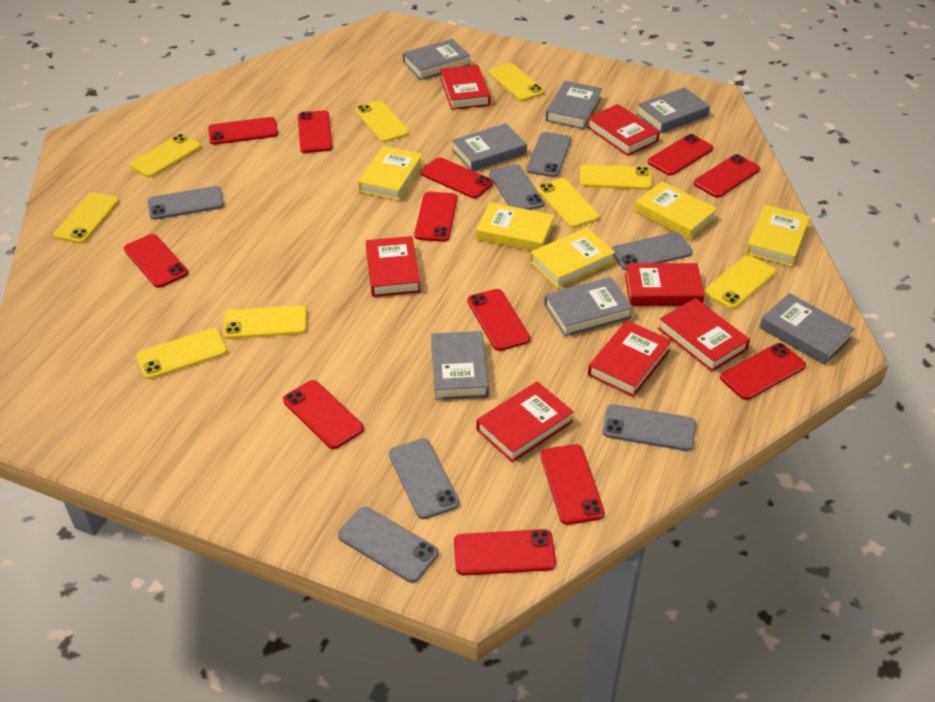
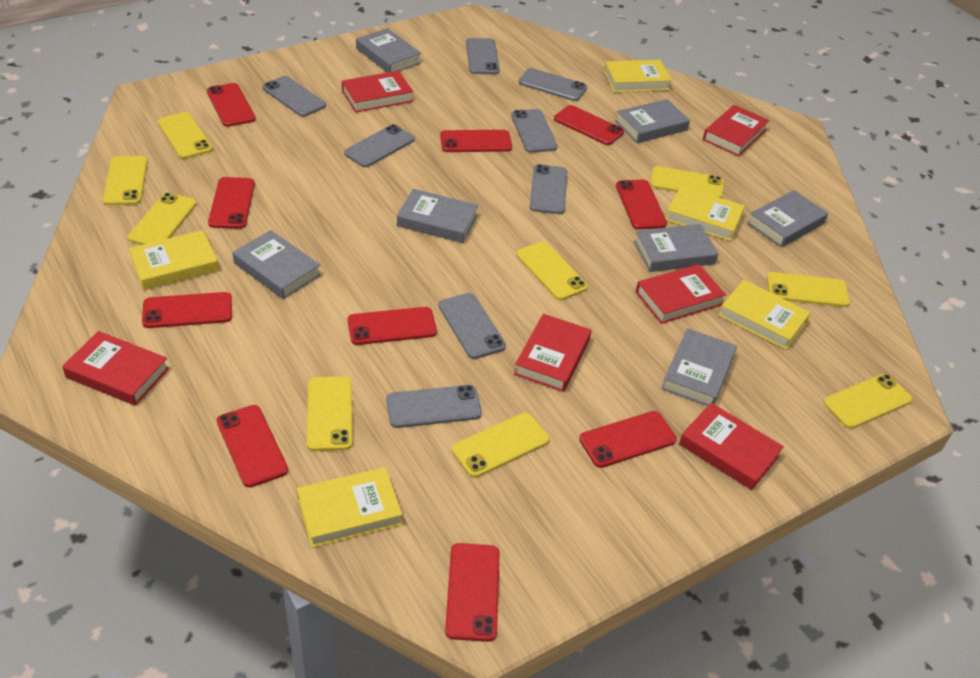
grey phone: 7 -> 8
red book: 7 -> 6
red phone: 12 -> 10

